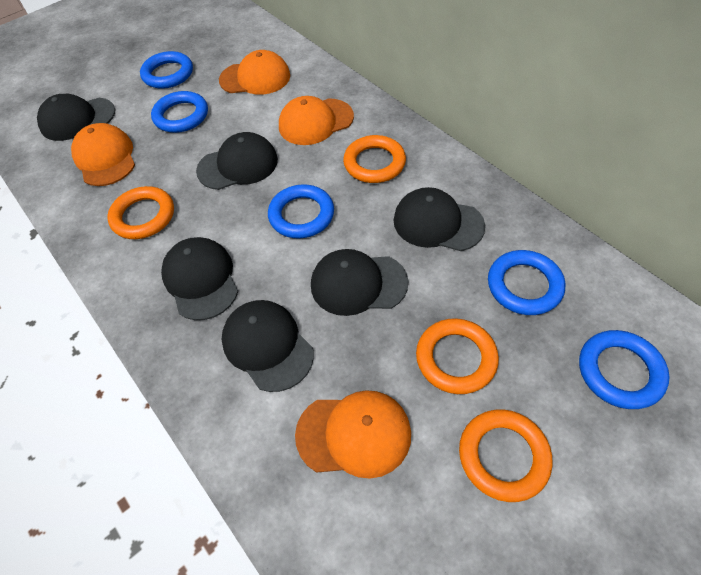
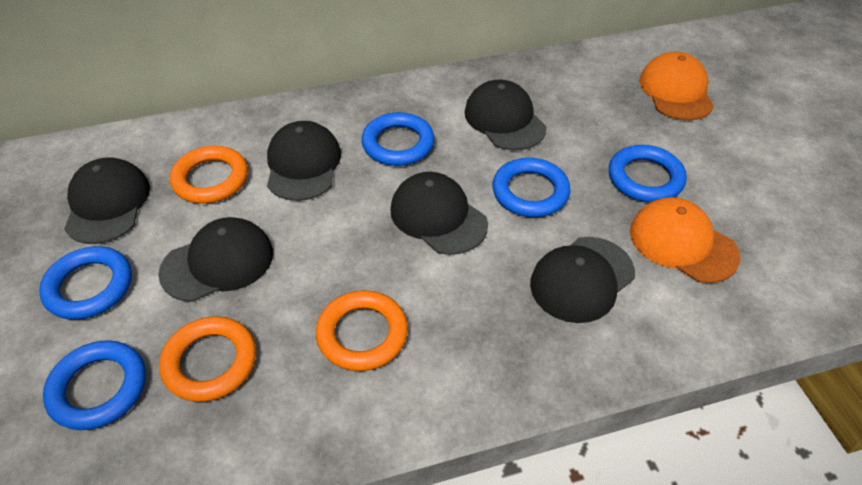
orange cap: 4 -> 2
orange ring: 4 -> 3

